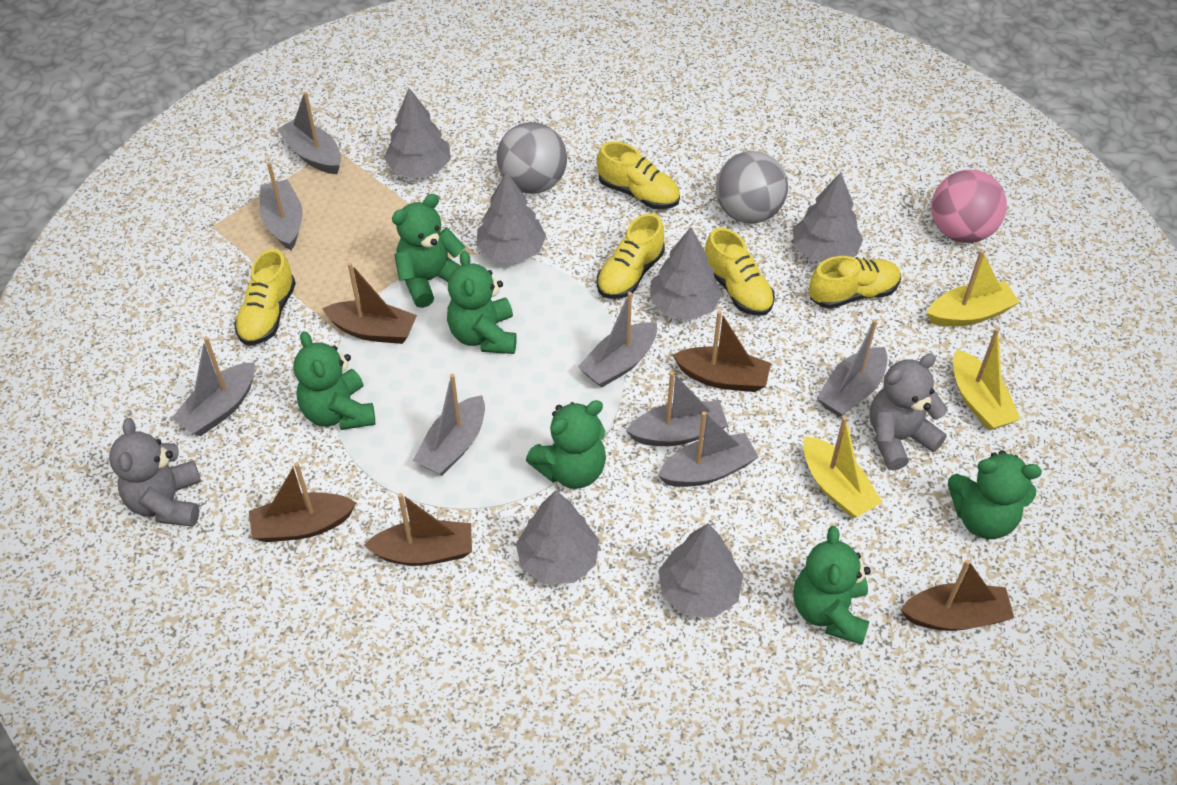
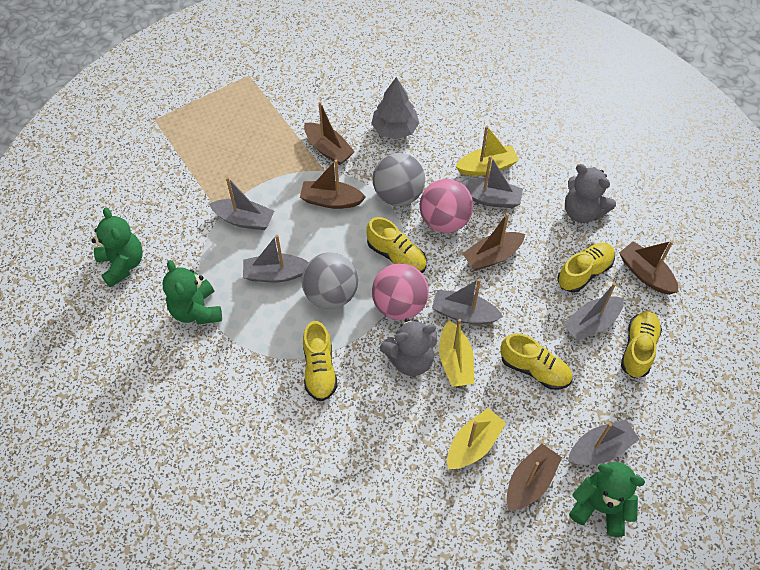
green teddy bear: 6 -> 3
grey boat: 8 -> 6
grey tree: 6 -> 1
pink ball: 1 -> 2

